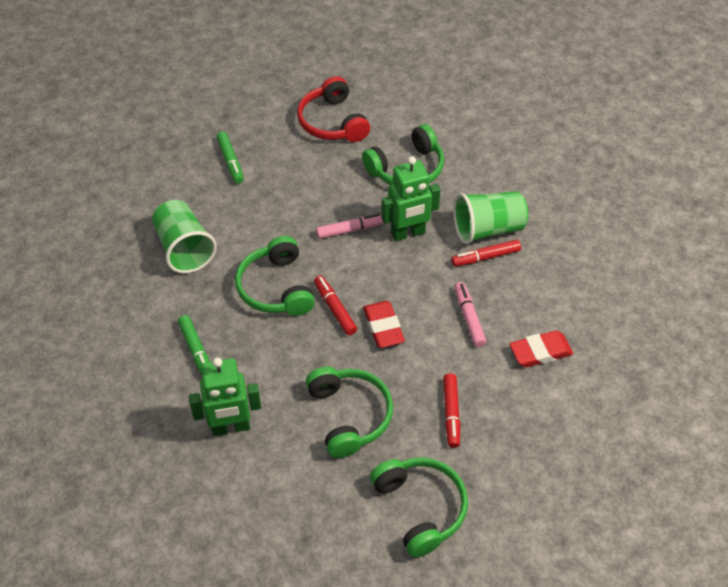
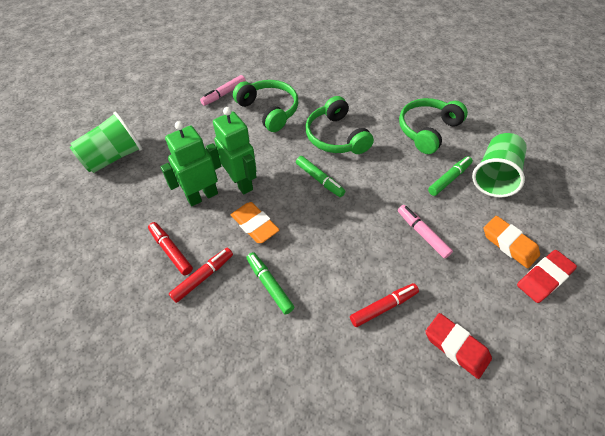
green headphones: 4 -> 3
green marker: 2 -> 3
orange eraser: 0 -> 2
red headphones: 1 -> 0

